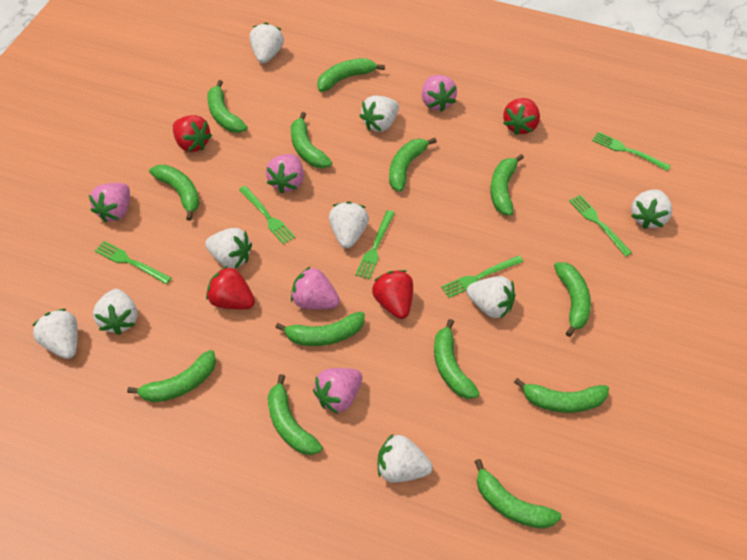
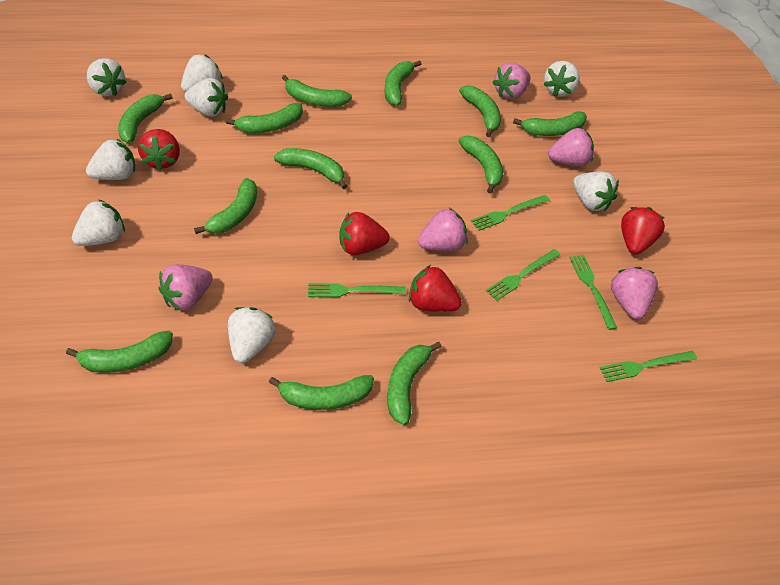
green banana: 13 -> 12
green fork: 6 -> 5
white strawberry: 9 -> 8

